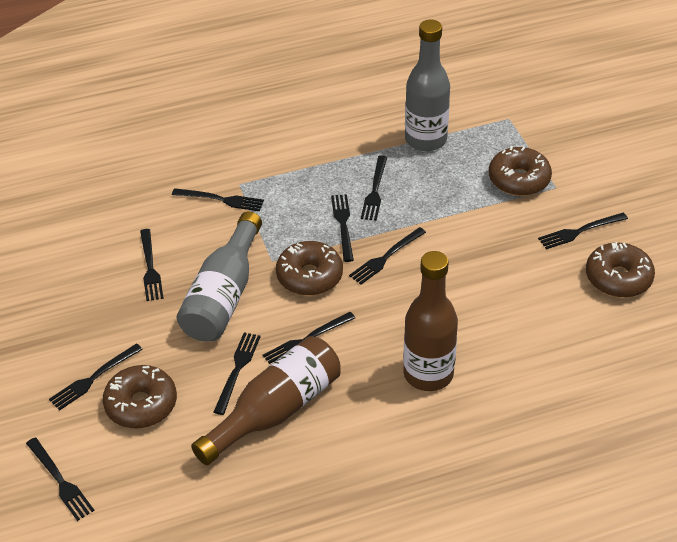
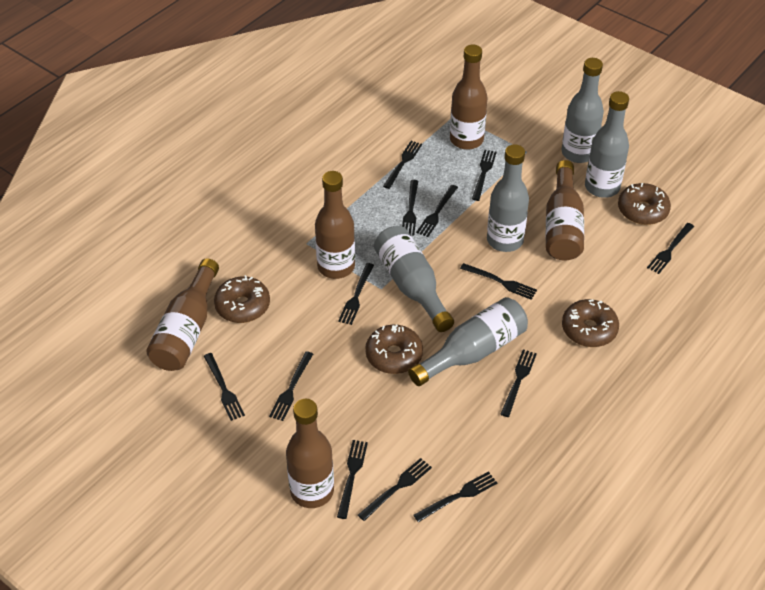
black fork: 10 -> 13
brown bottle: 2 -> 5
grey bottle: 2 -> 5

